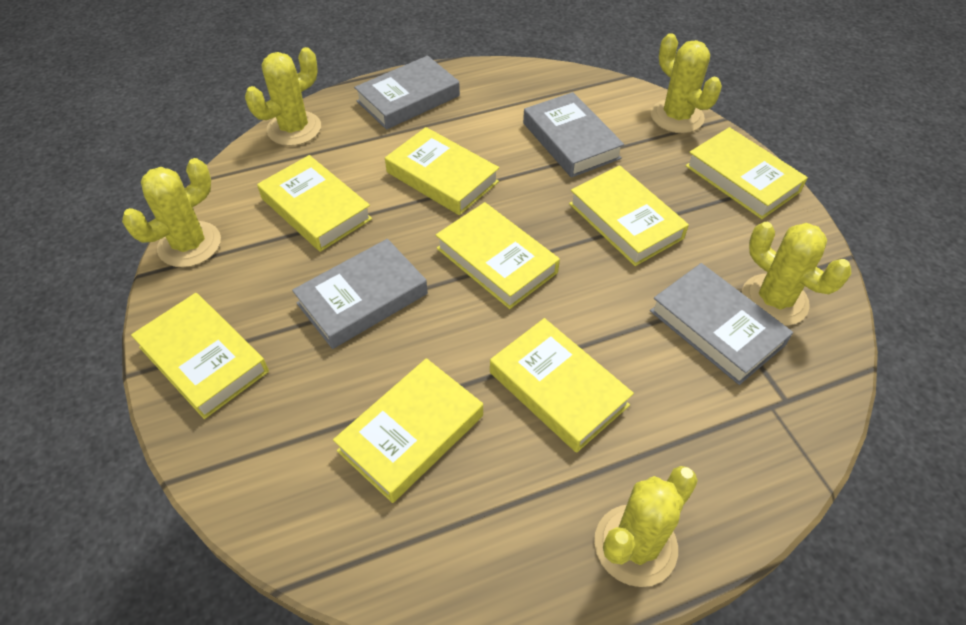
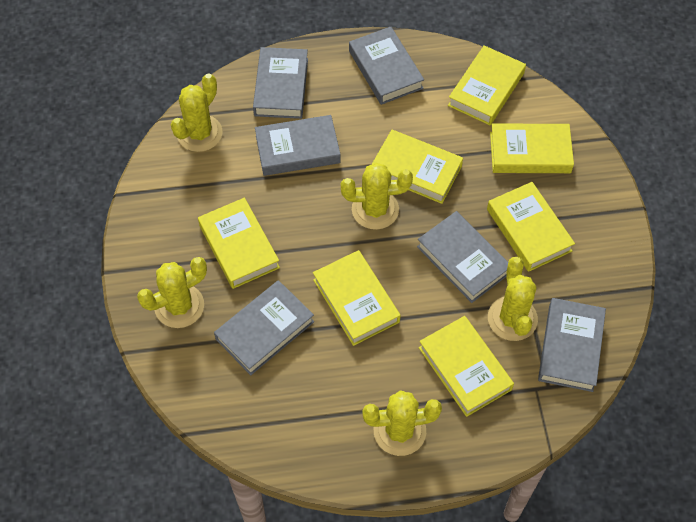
grey book: 4 -> 6
yellow book: 8 -> 7

